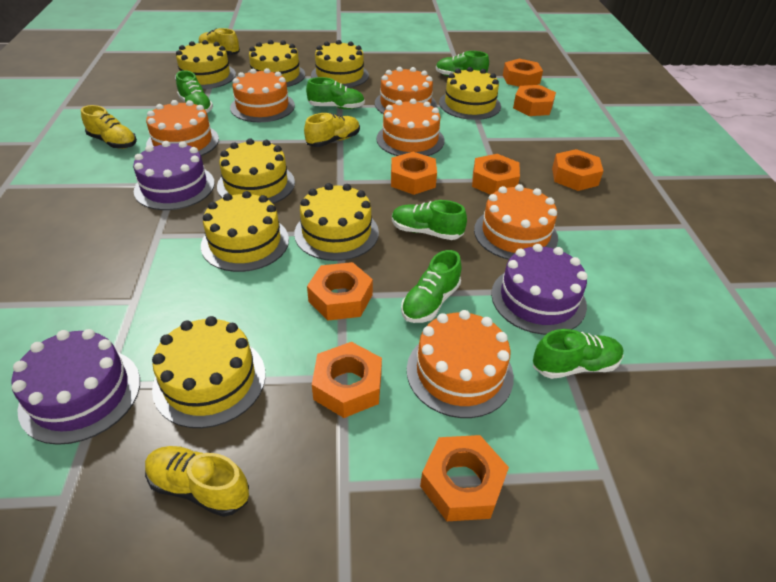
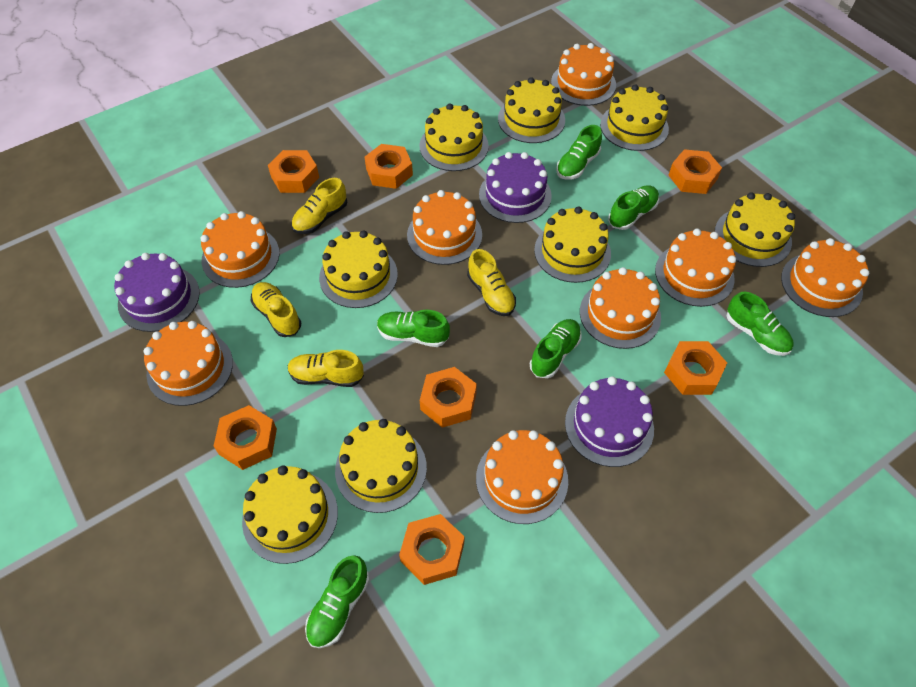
orange cake: 6 -> 8
orange nut: 8 -> 7

